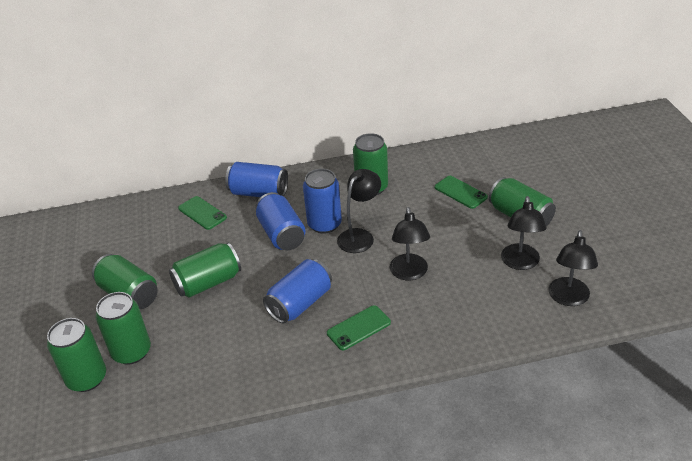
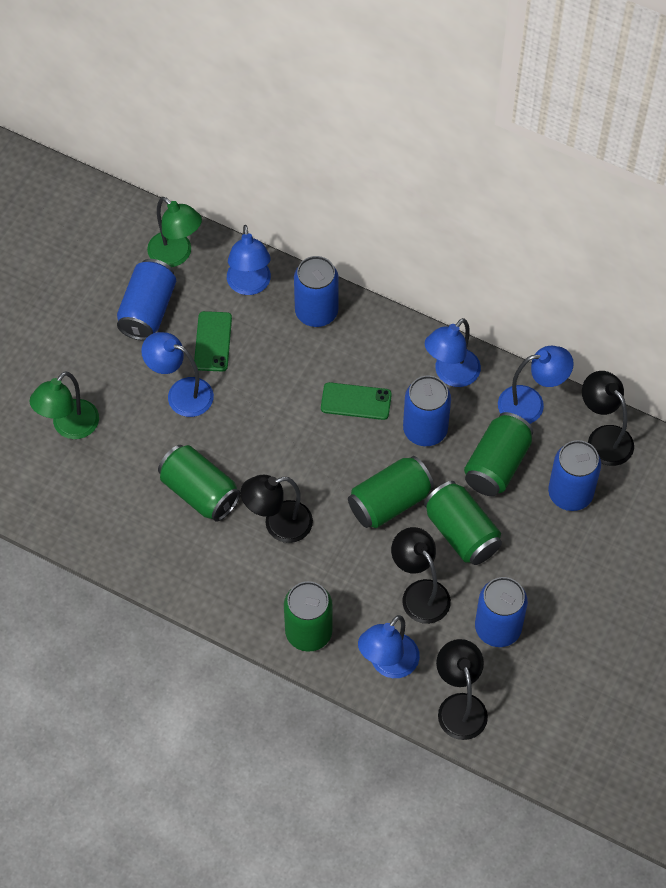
blue can: 4 -> 5
blue lamp: 0 -> 5
green can: 6 -> 5
green lamp: 0 -> 2
green phone: 3 -> 2

